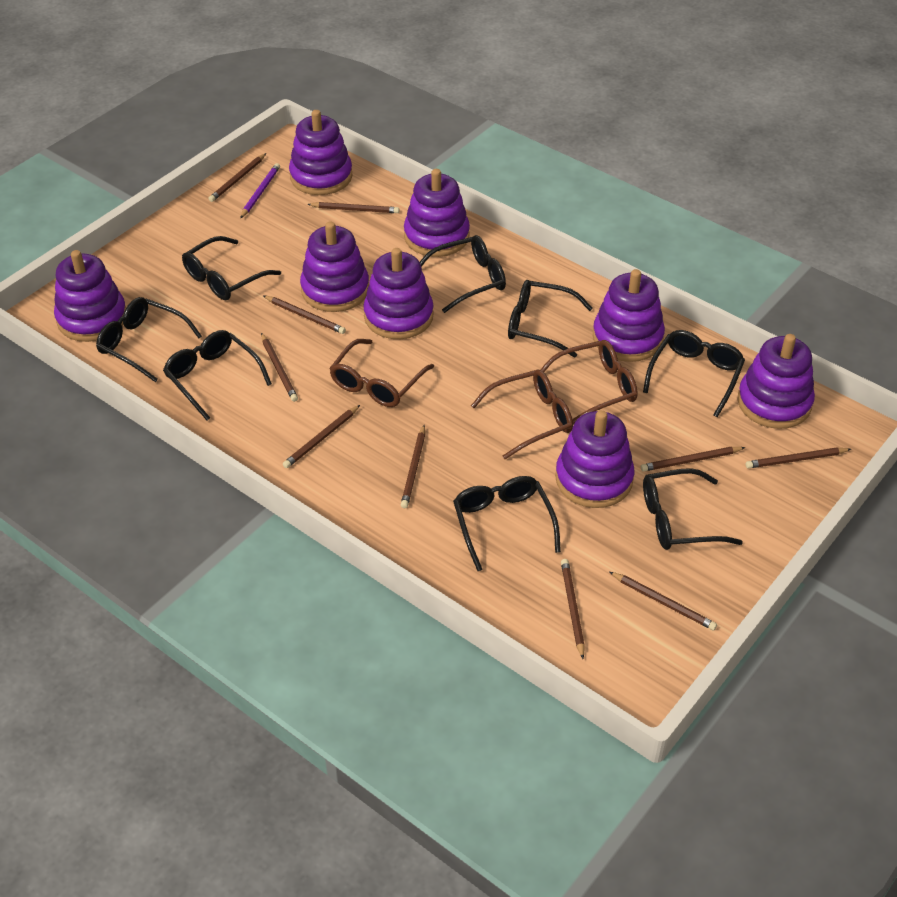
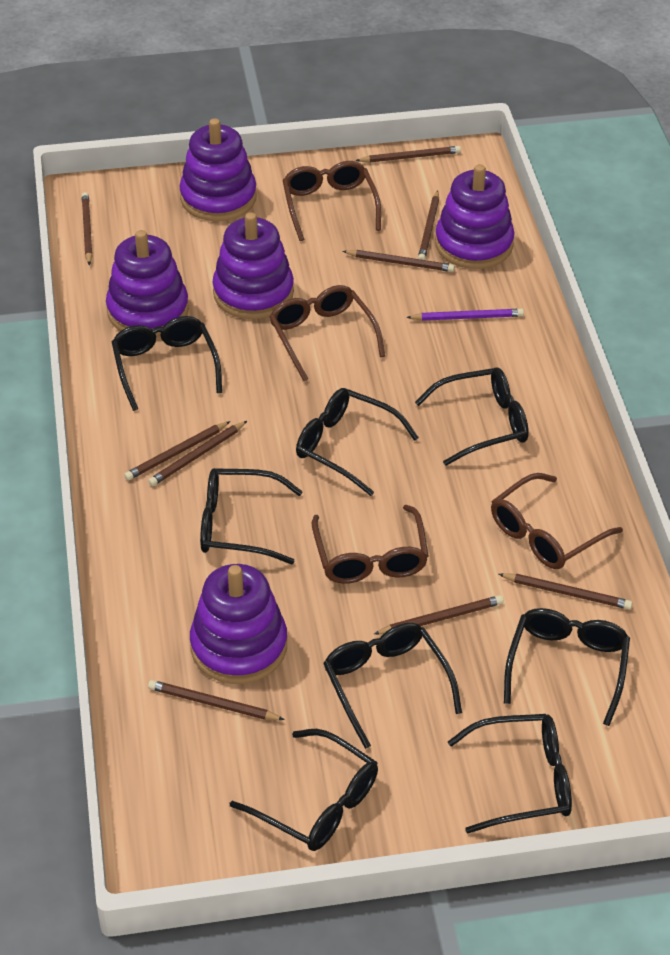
brown glasses: 3 -> 4
brown pencil: 10 -> 9
purple stacking toy: 8 -> 5

